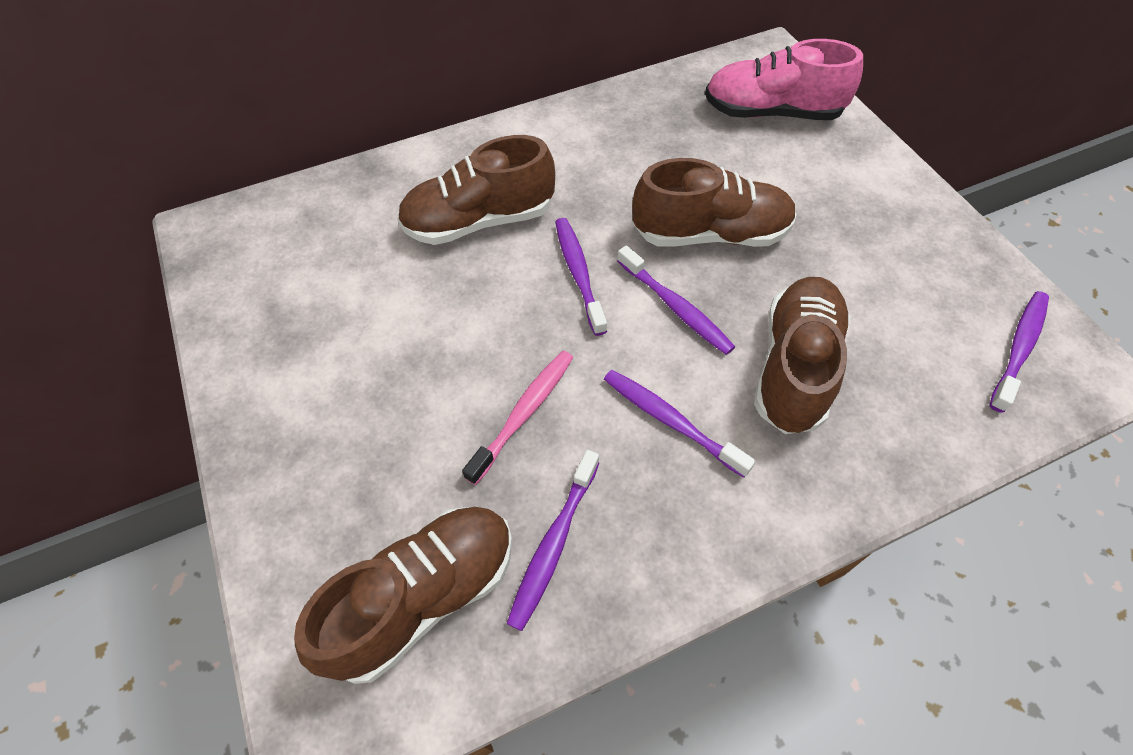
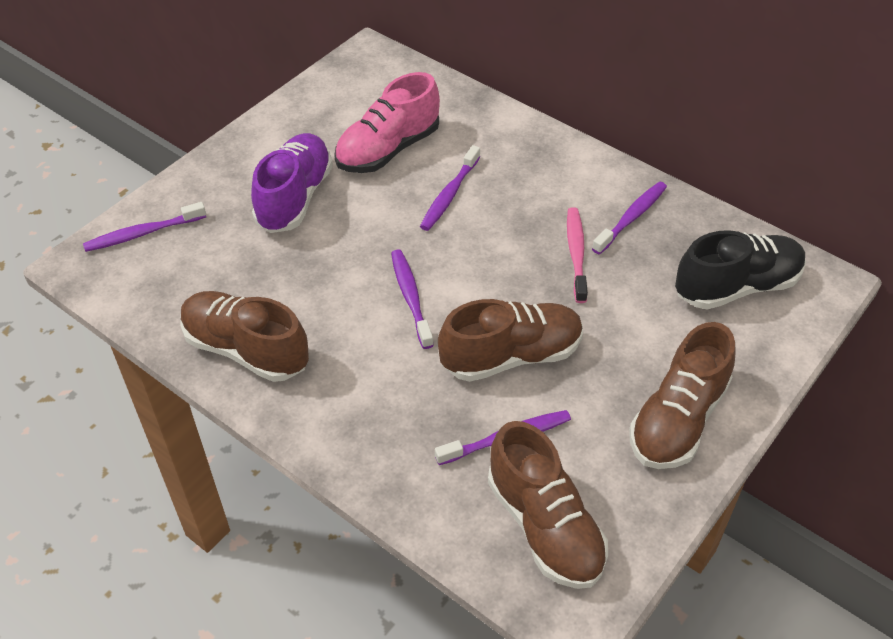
black shoe: 0 -> 1
purple shoe: 0 -> 1

